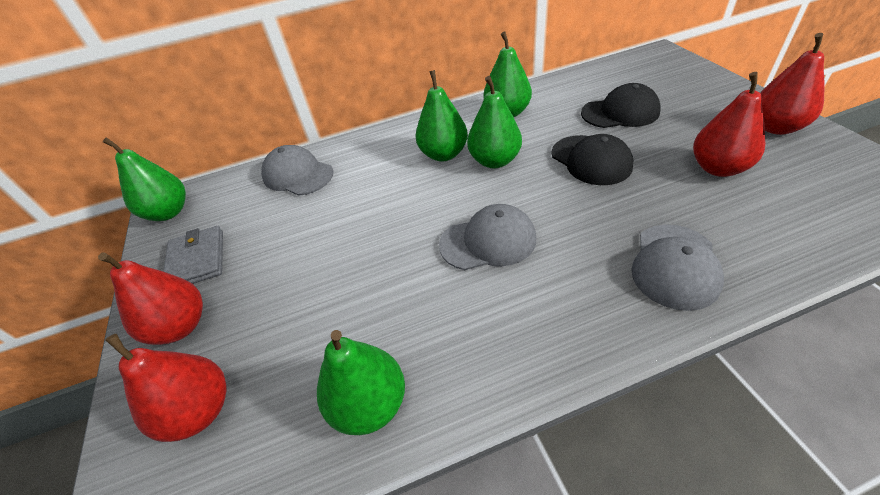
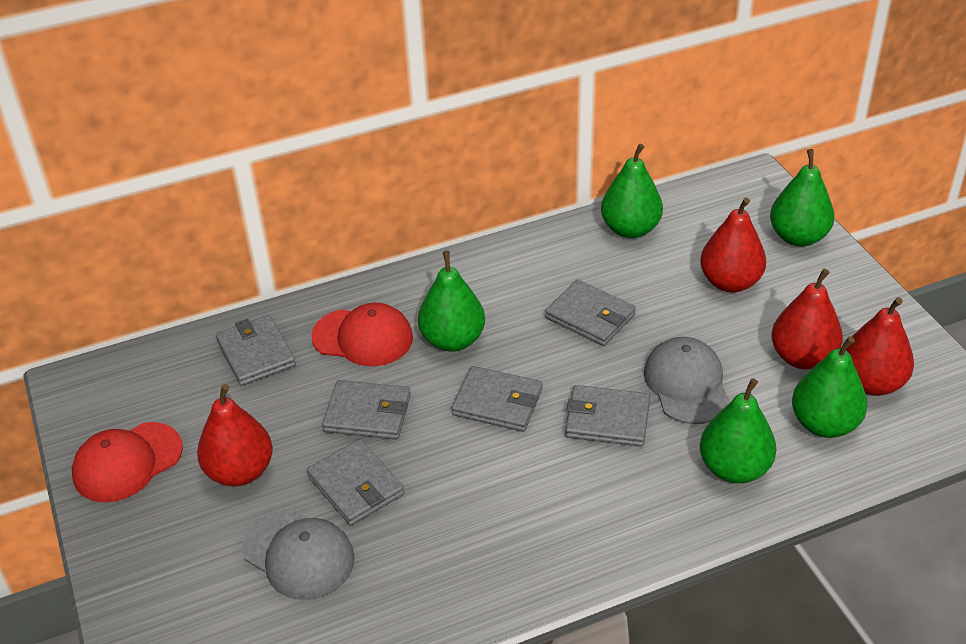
black cap: 2 -> 0
grey cap: 3 -> 2
grey wallet: 1 -> 6
red cap: 0 -> 2

